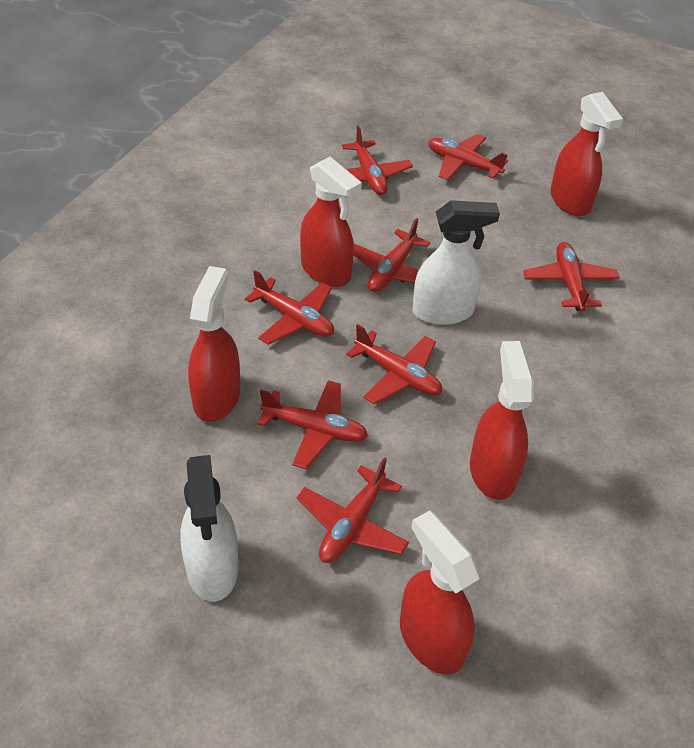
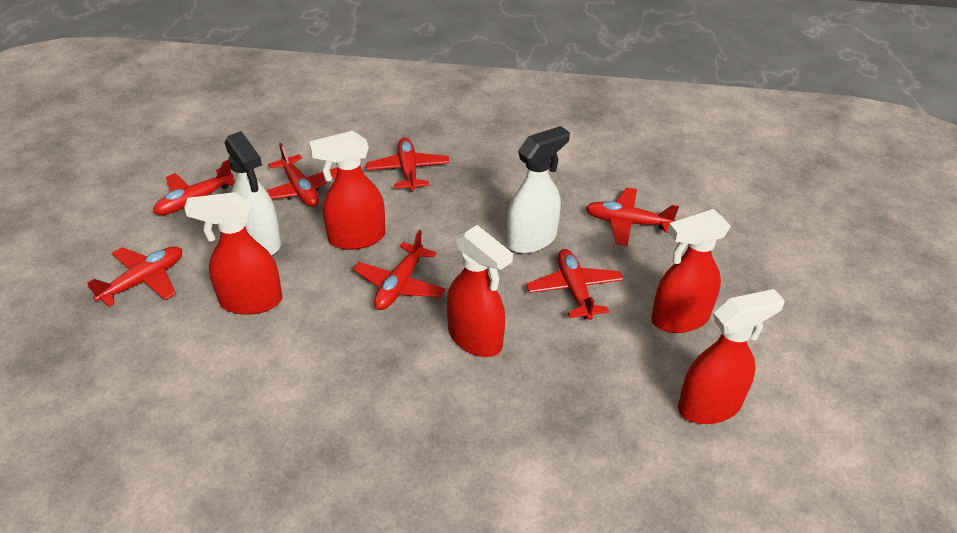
red plane: 8 -> 7

